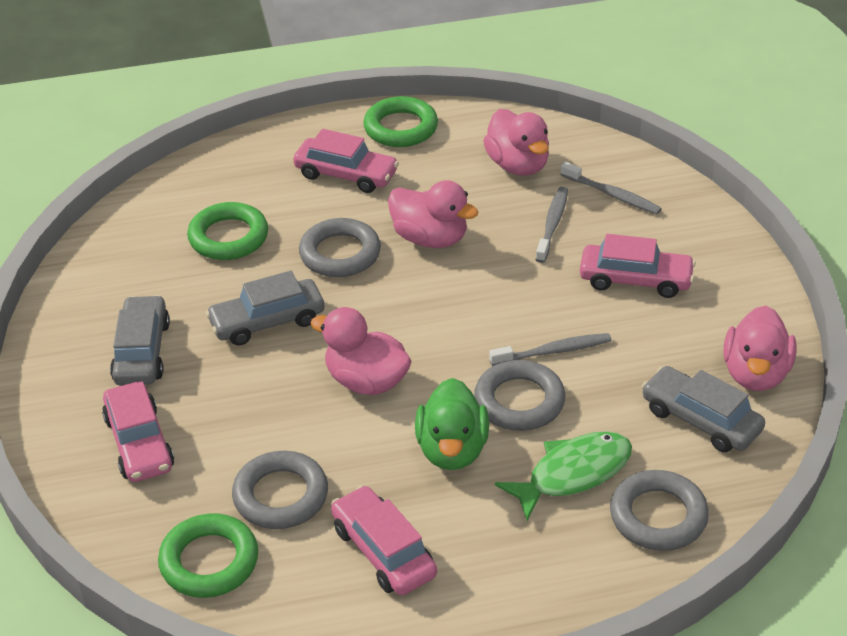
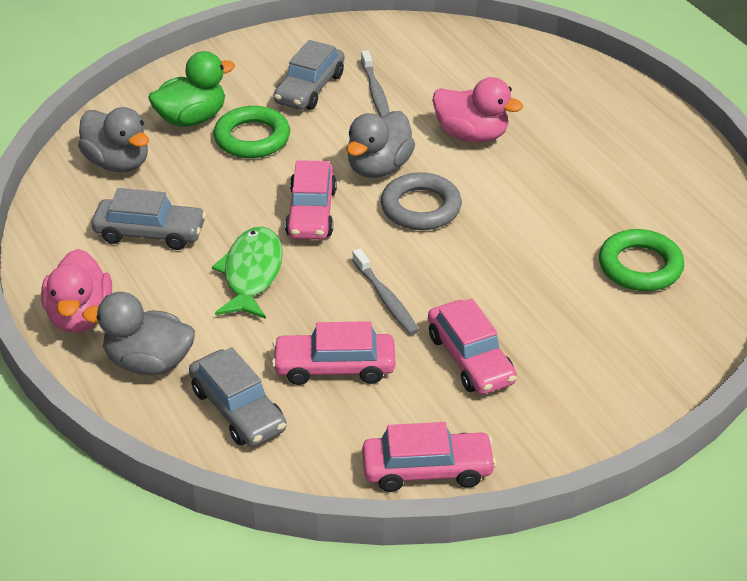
green ring: 3 -> 2
grey duck: 0 -> 3
grey ring: 4 -> 1
grey toothbrush: 3 -> 2
pink duck: 4 -> 2

